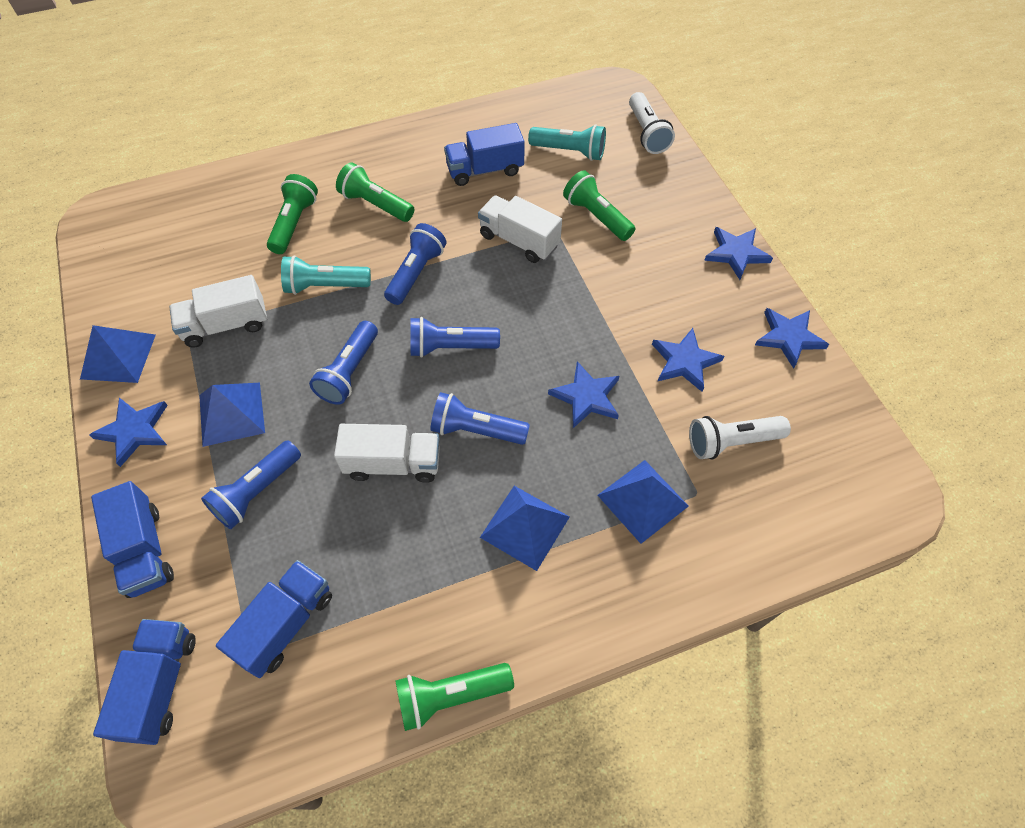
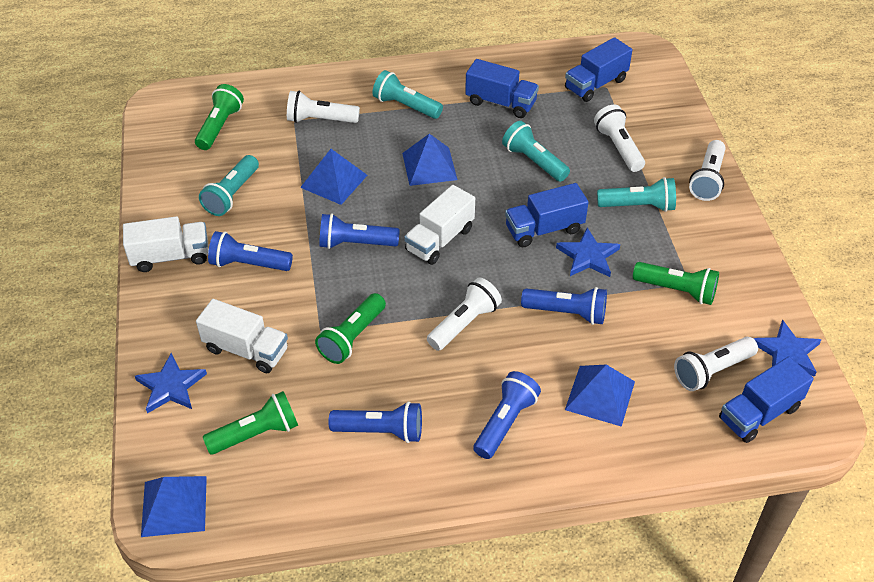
blue star: 5 -> 3
turquoise flashlight: 2 -> 4
white flashlight: 2 -> 5

